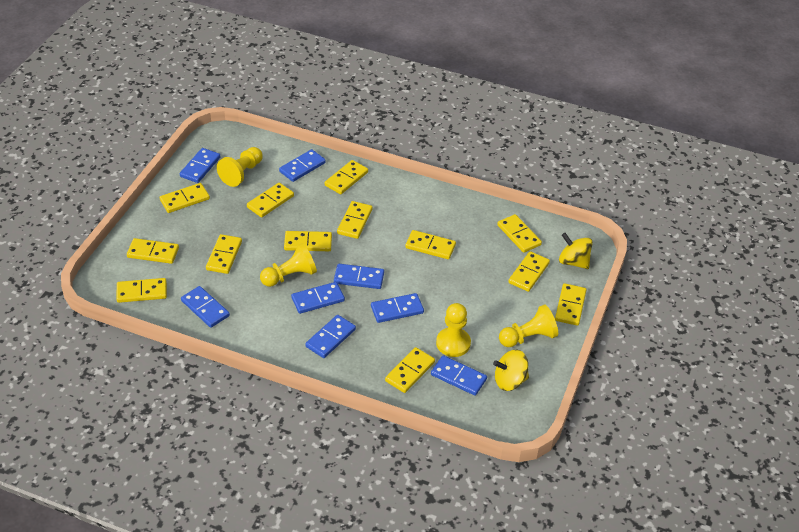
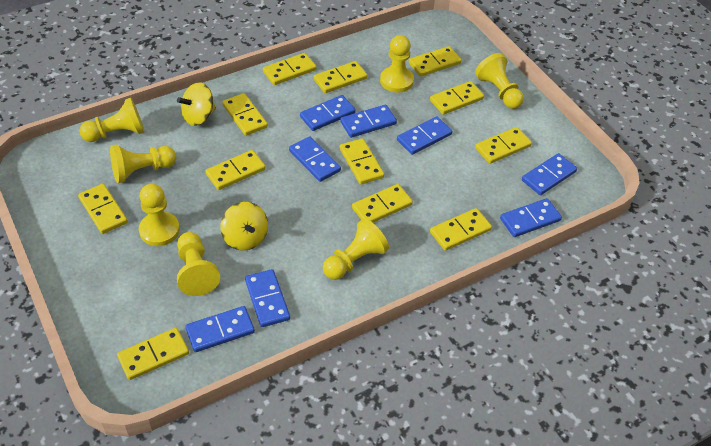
yellow domino: 13 -> 12
yellow pawn: 4 -> 7

